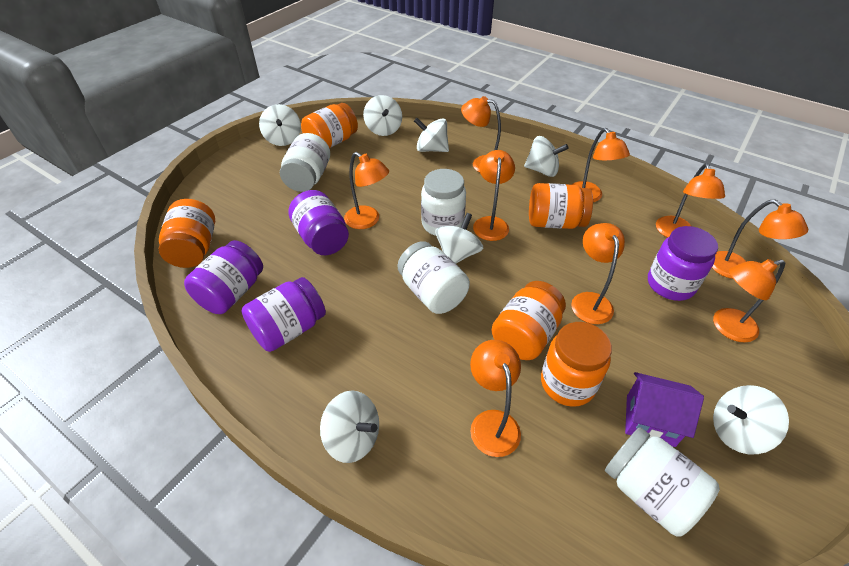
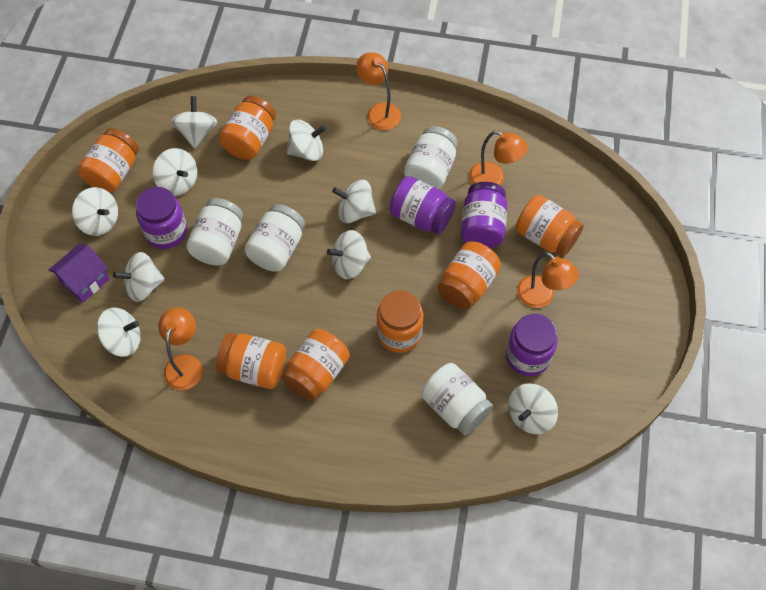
orange jar: 5 -> 7
orange lamp: 9 -> 4
white spinning top: 7 -> 9

